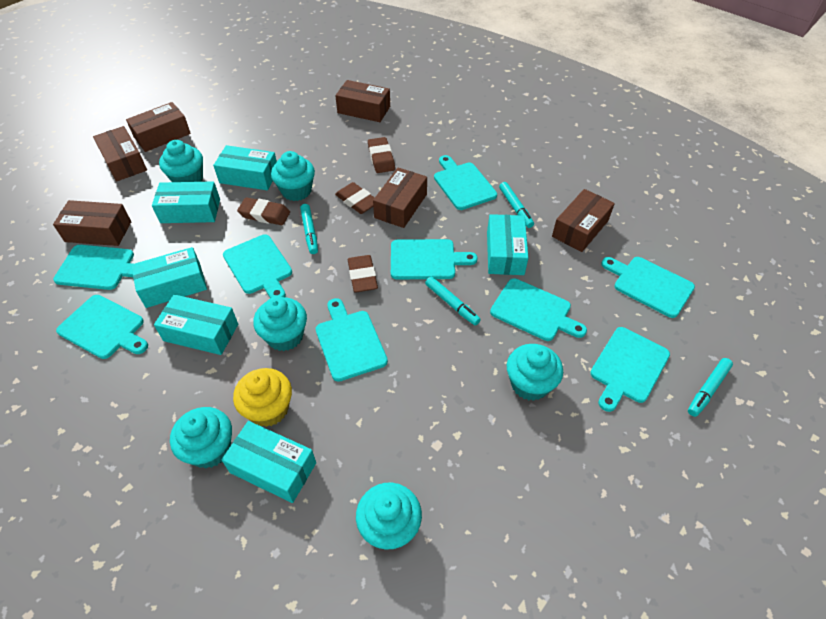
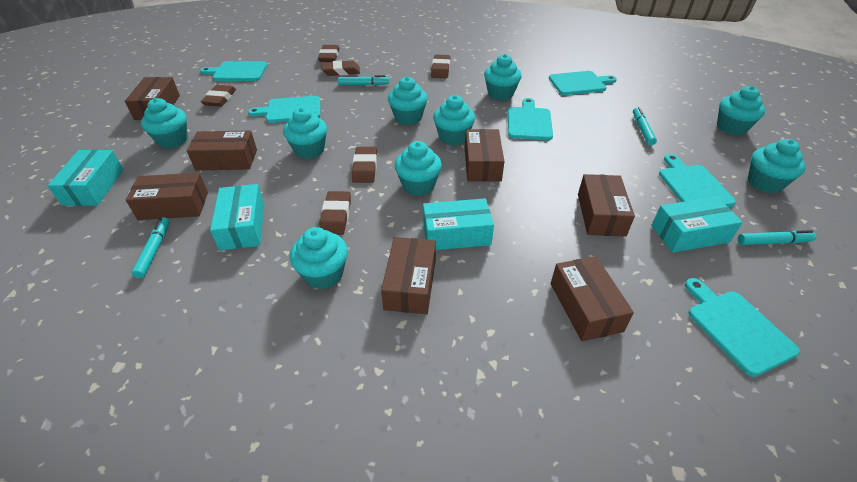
brown box: 6 -> 7
brown eraser: 4 -> 6
turquoise box: 6 -> 4
turquoise cupcake: 6 -> 9
turquoise cutting board: 9 -> 6
yellow cupcake: 1 -> 0

